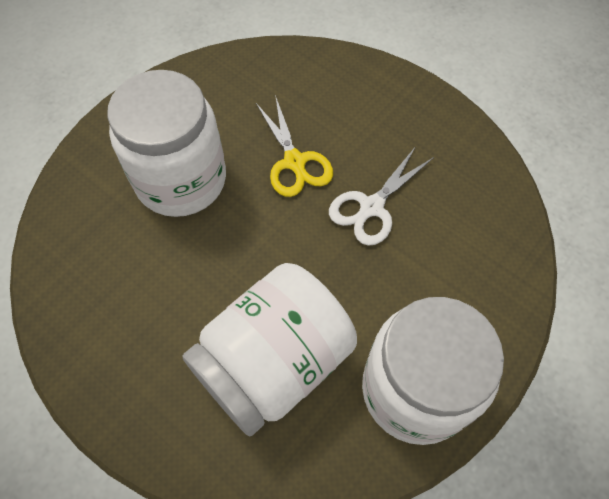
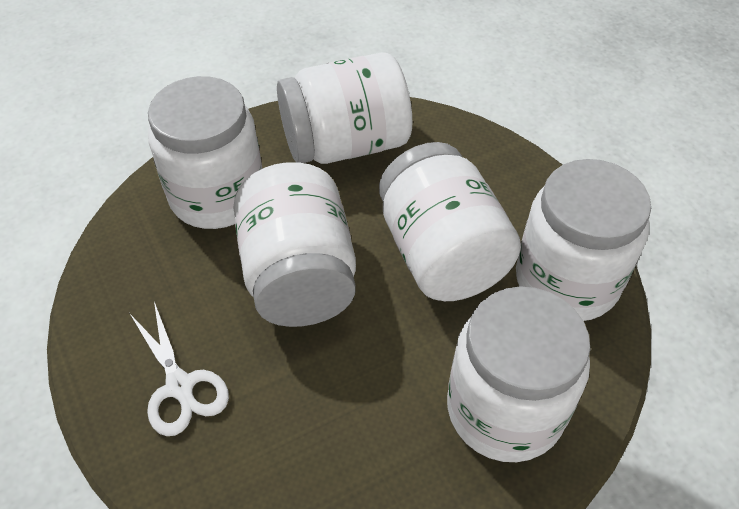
white jar: 3 -> 6
yellow scissors: 1 -> 0

